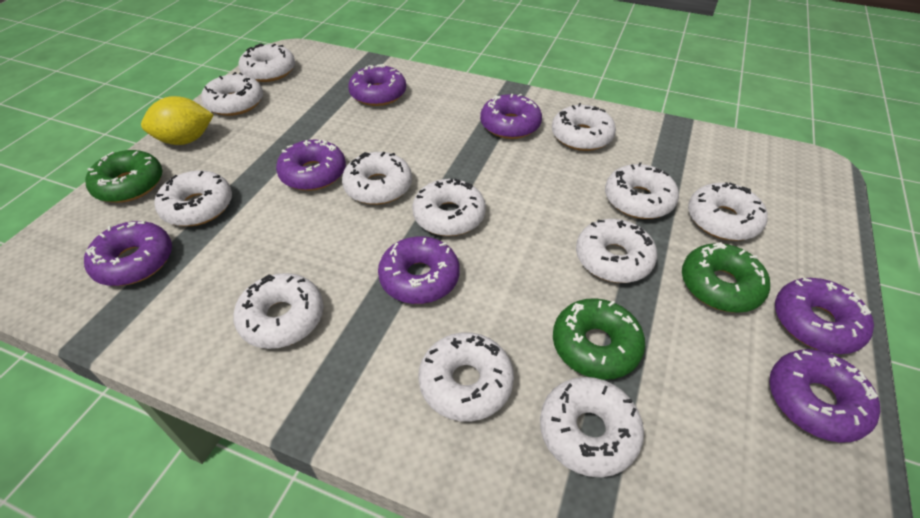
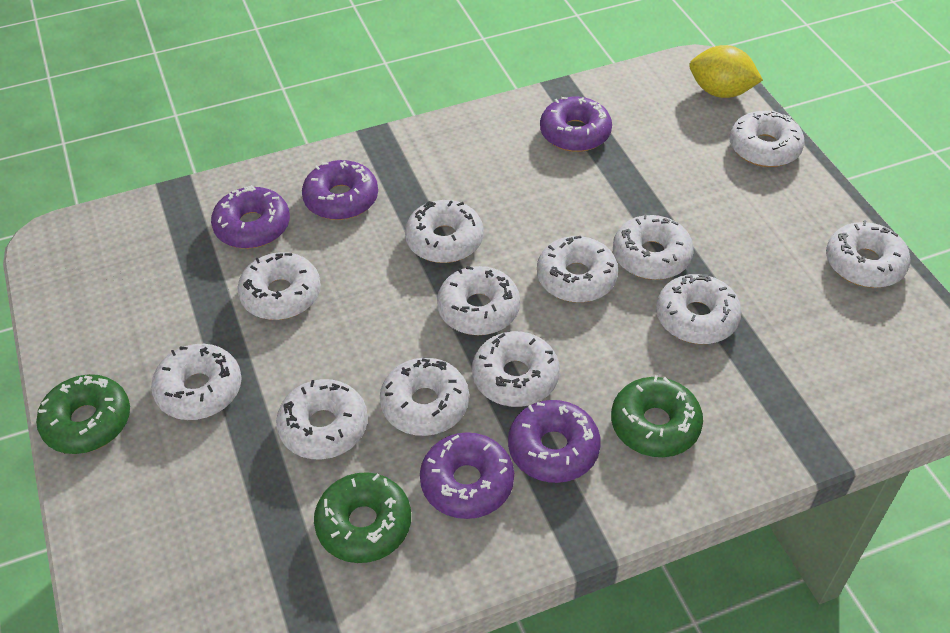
purple donut: 7 -> 5

